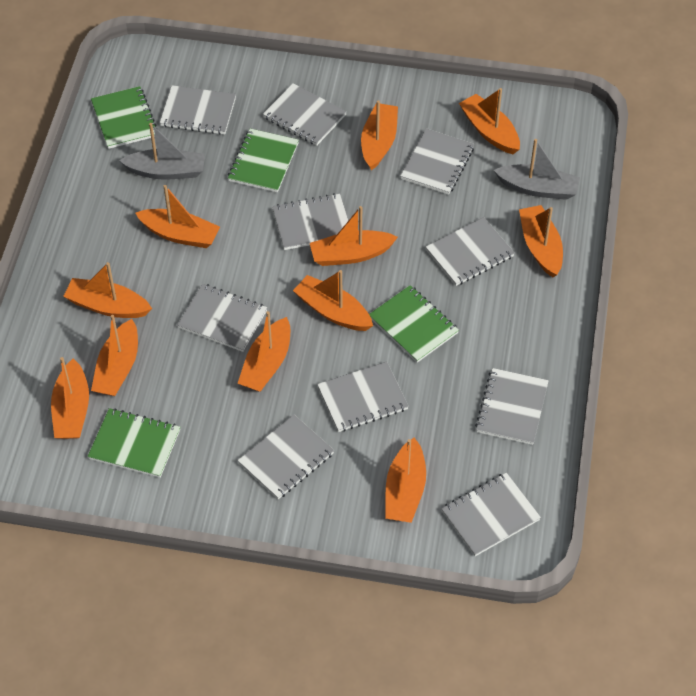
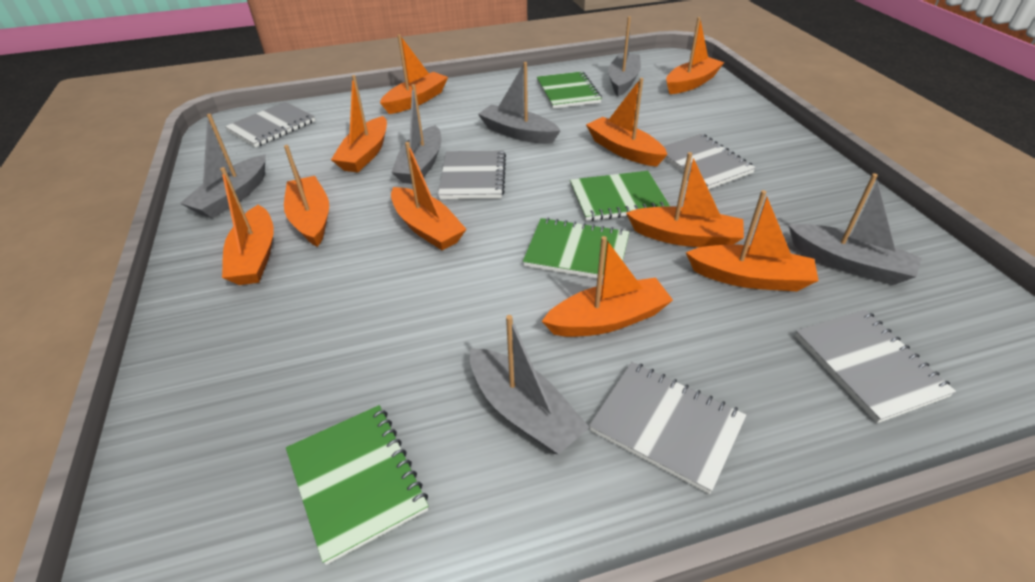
grey boat: 2 -> 6
grey notebook: 10 -> 5
orange boat: 11 -> 10

